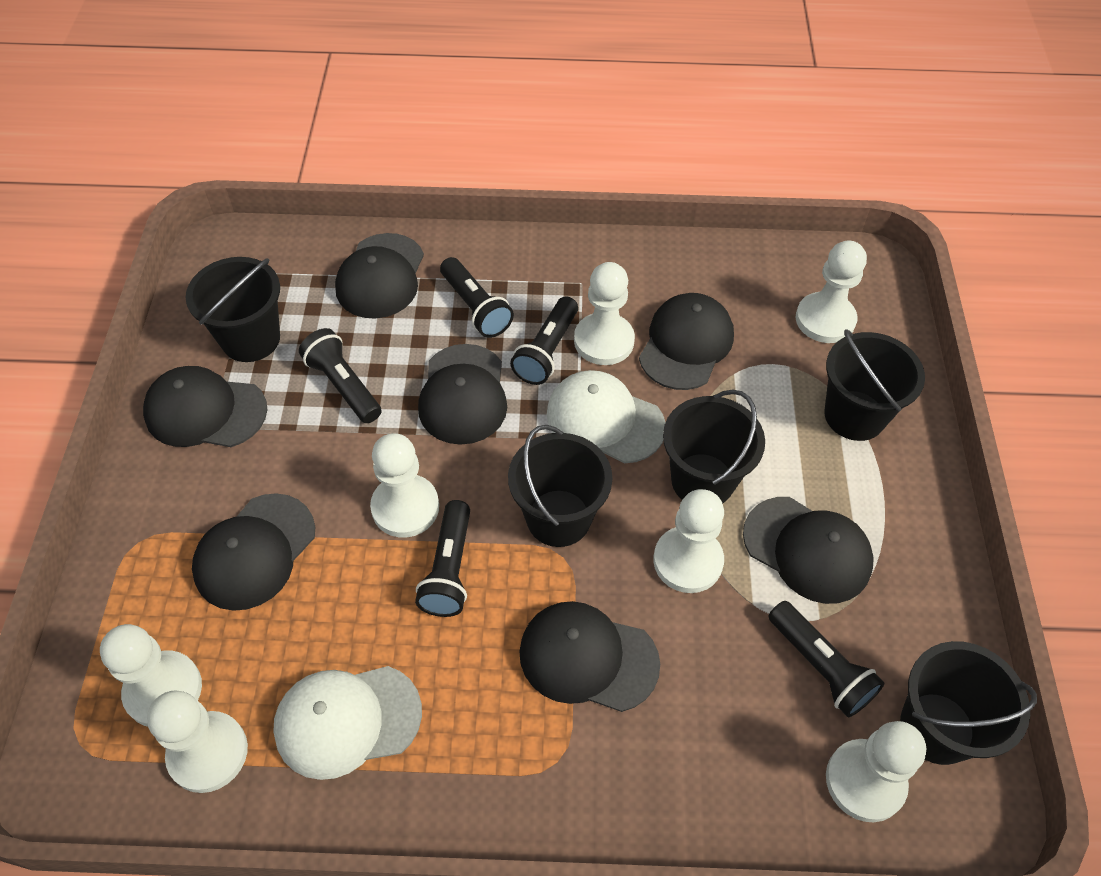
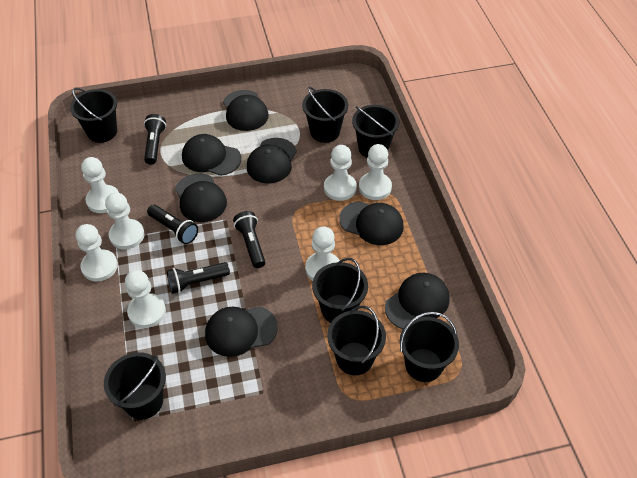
black bucket: 5 -> 7
black flashlight: 5 -> 4
white cap: 2 -> 0

